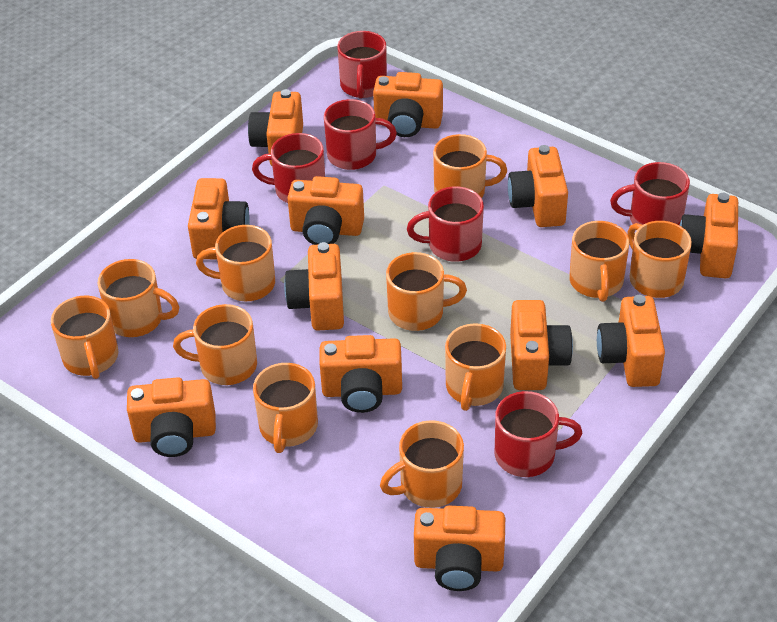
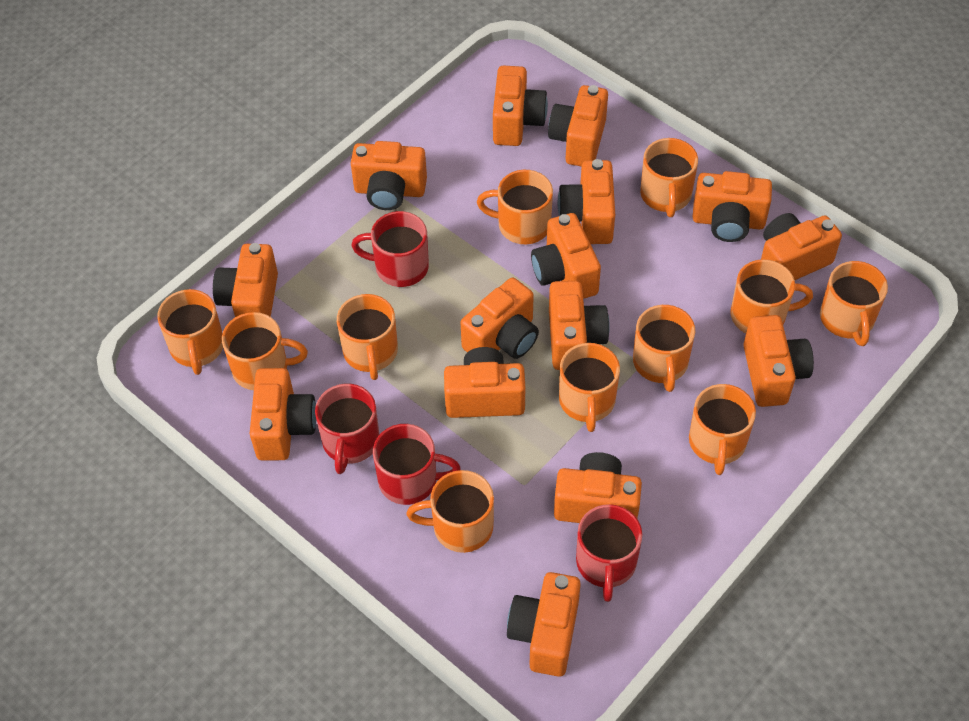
orange camera: 12 -> 15
red mug: 6 -> 4

